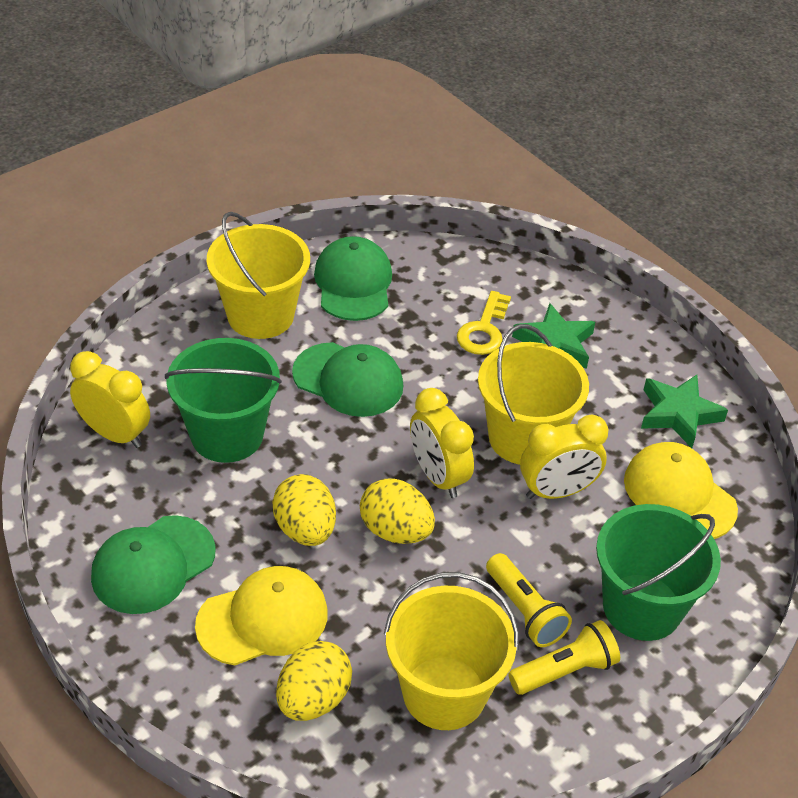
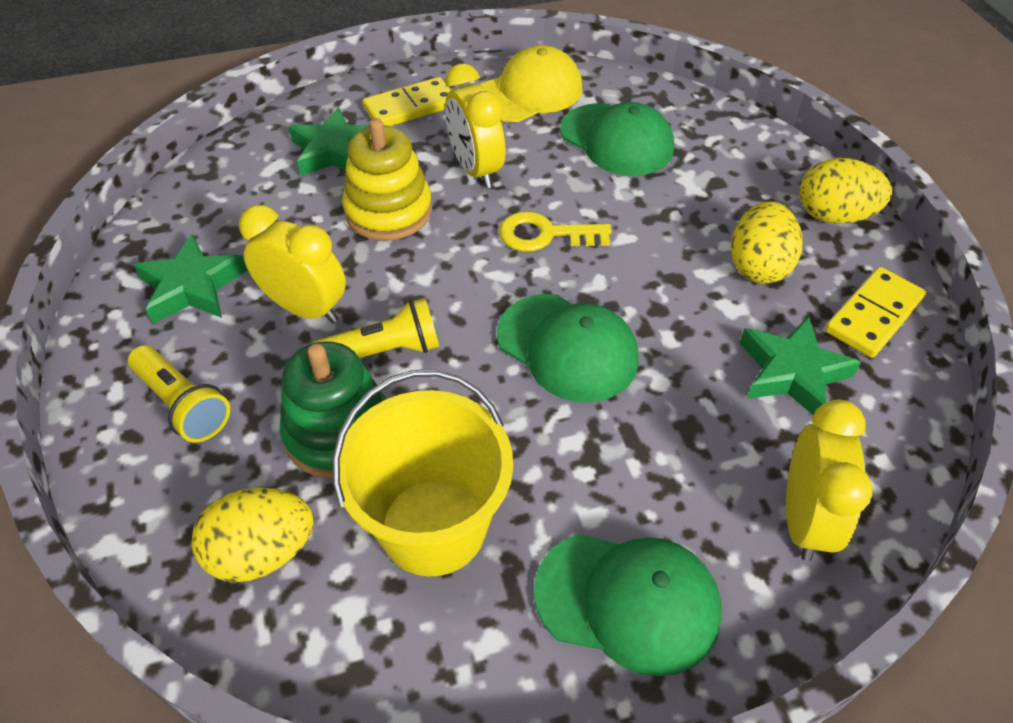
green bucket: 2 -> 0
green stacking toy: 0 -> 1
green star: 2 -> 3
yellow bucket: 3 -> 1
yellow cap: 2 -> 1
yellow domino: 0 -> 2
yellow stacking toy: 0 -> 1

